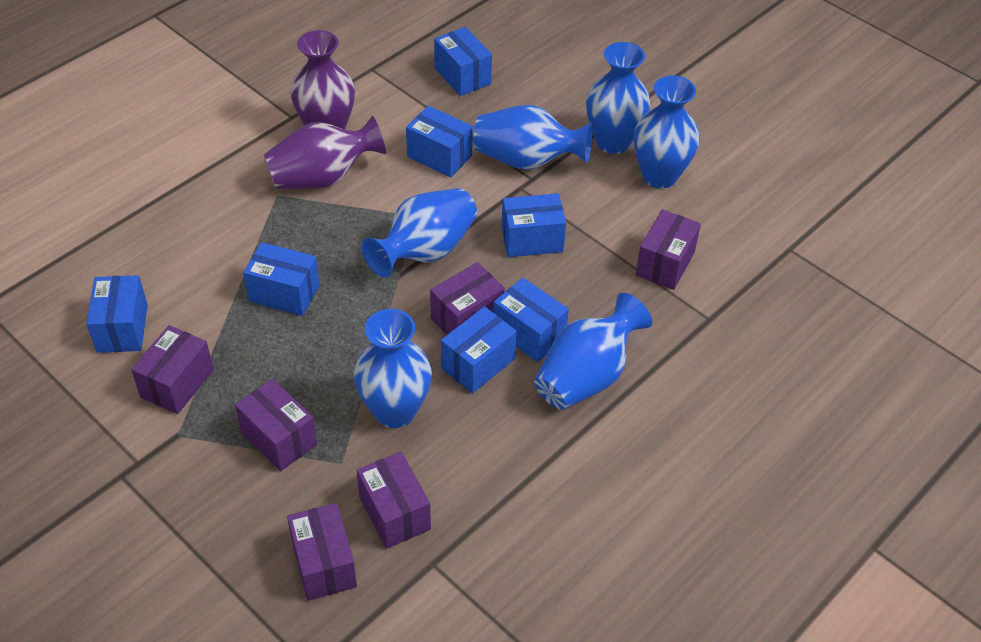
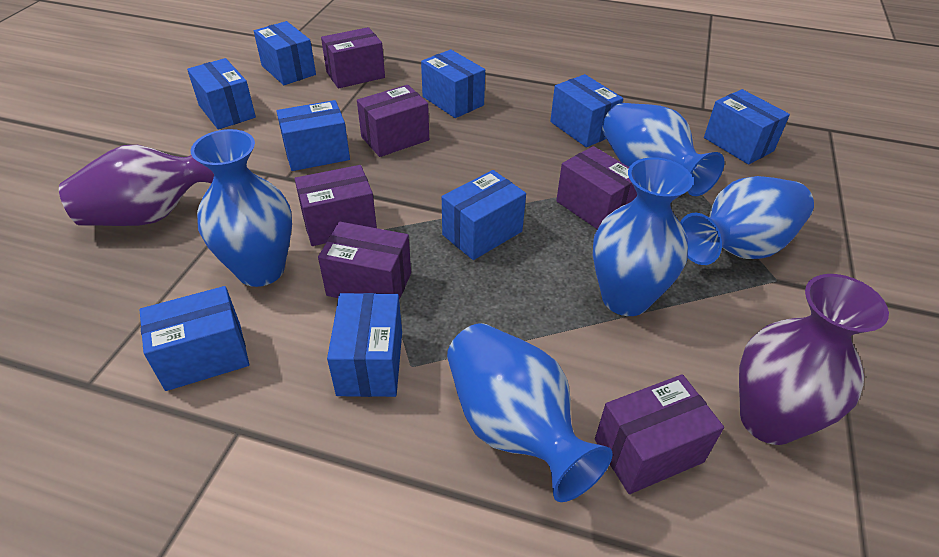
blue box: 7 -> 9
blue vase: 6 -> 5

